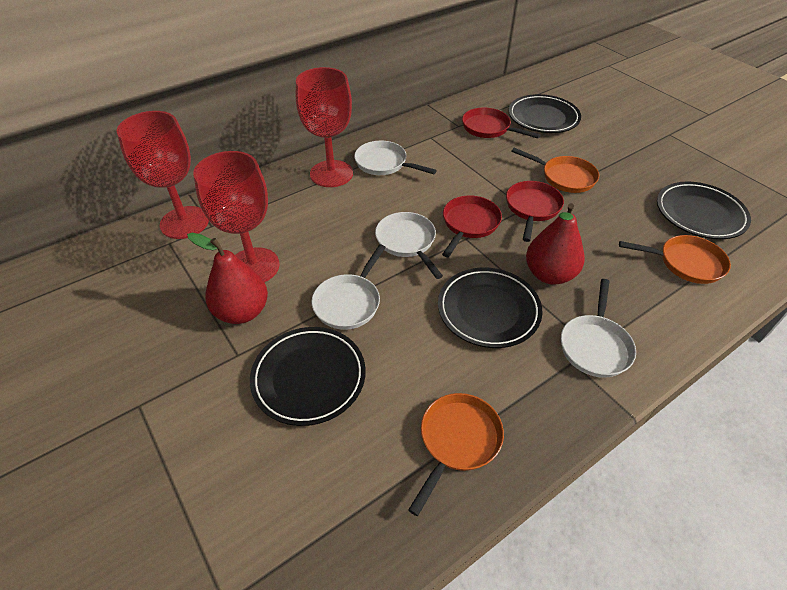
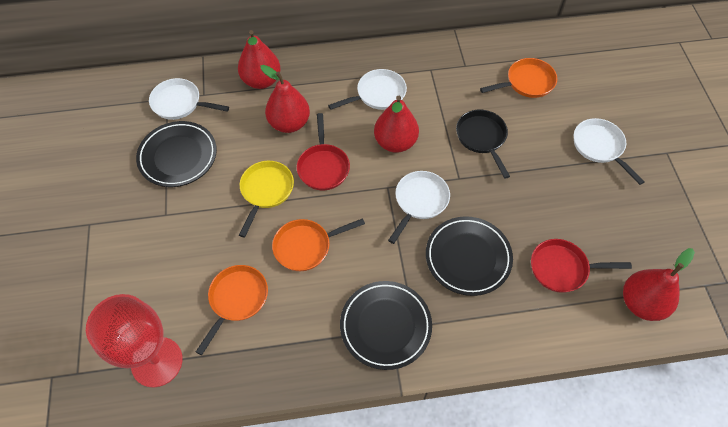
black pan: 0 -> 1
black plate: 4 -> 3
red goblet: 3 -> 1
red pan: 3 -> 2
red pear: 2 -> 4
yellow pan: 0 -> 1

